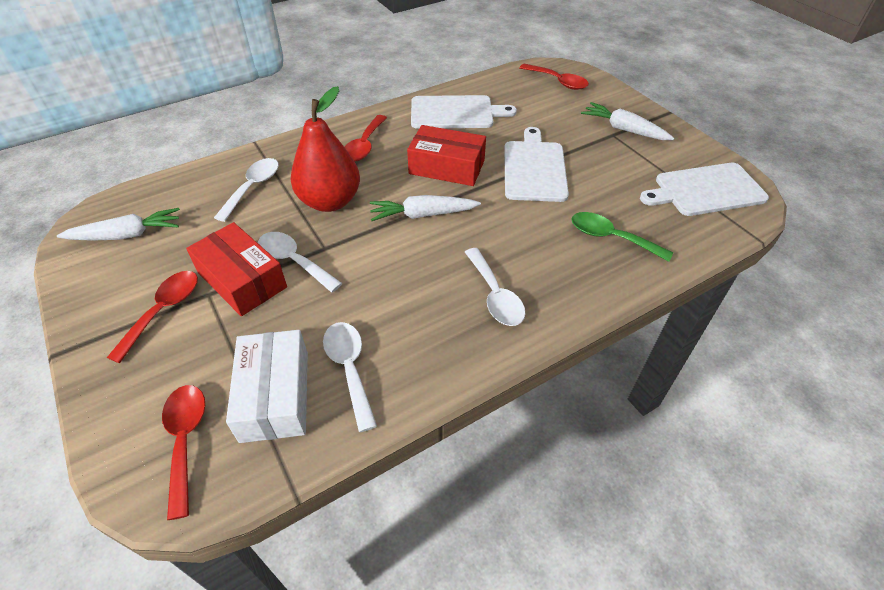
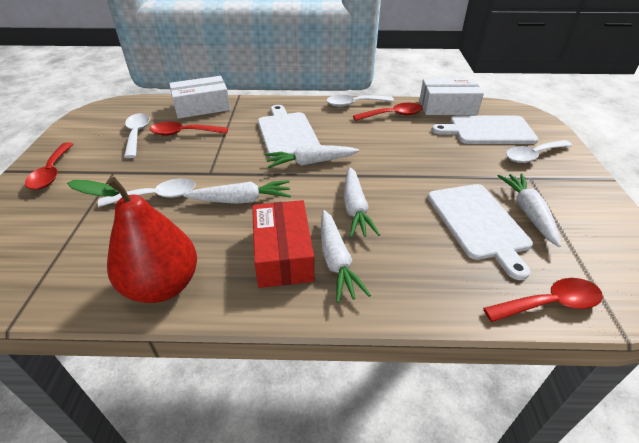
green spoon: 1 -> 0
red box: 2 -> 1
white box: 1 -> 2
white carrot: 3 -> 5

